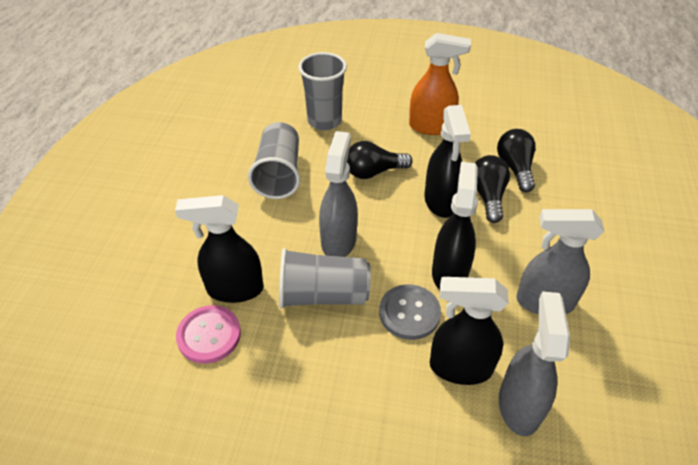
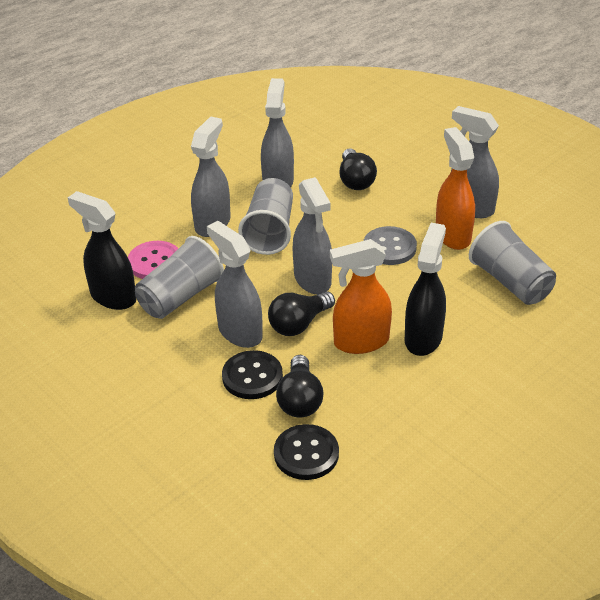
black button: 0 -> 2
black spray bottle: 4 -> 2
grey spray bottle: 3 -> 5
orange spray bottle: 1 -> 2

